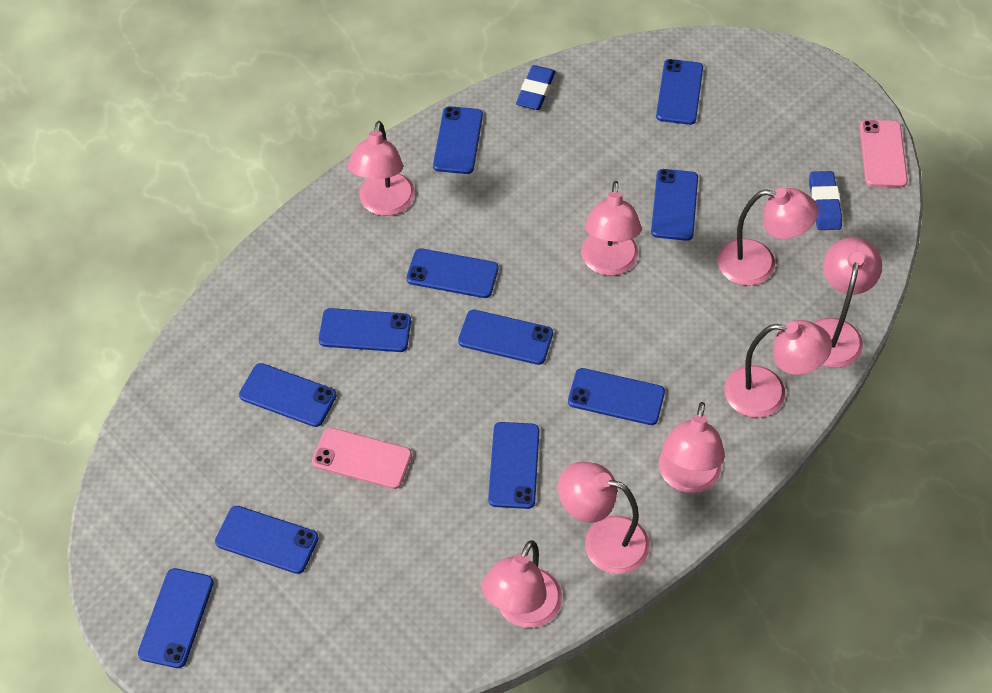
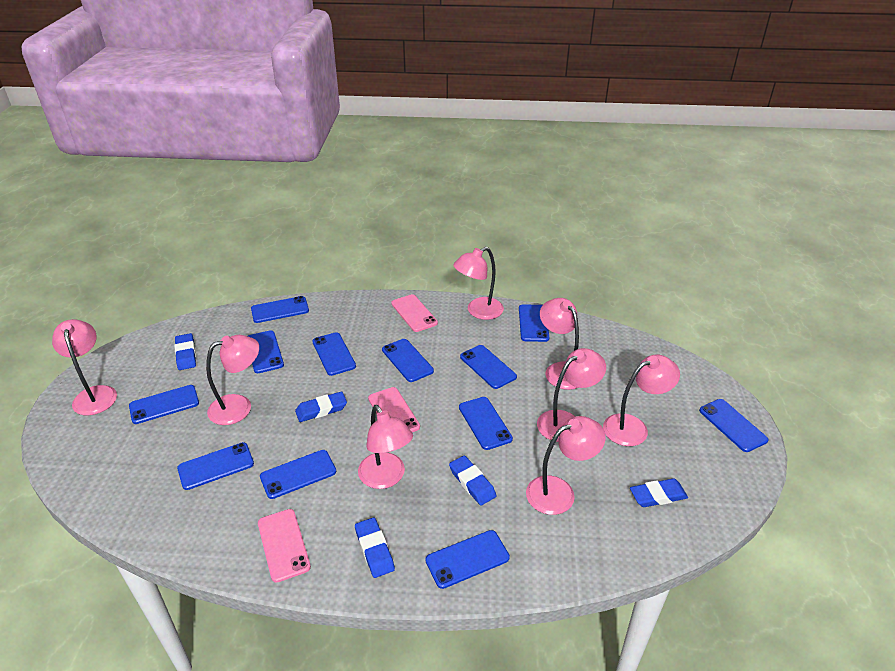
blue eraser: 2 -> 5
blue phone: 11 -> 12
pink phone: 2 -> 3

